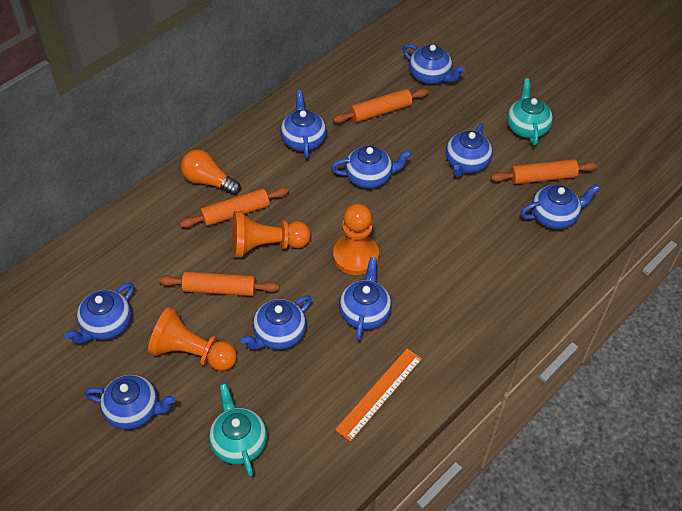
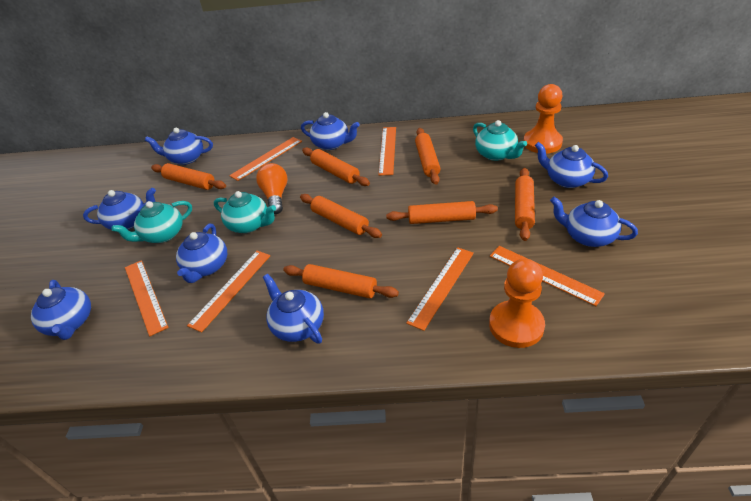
blue teapot: 9 -> 8
orange pawn: 3 -> 2
orange rolling pin: 4 -> 7
orange ruler: 1 -> 6
turquoise teapot: 2 -> 3

